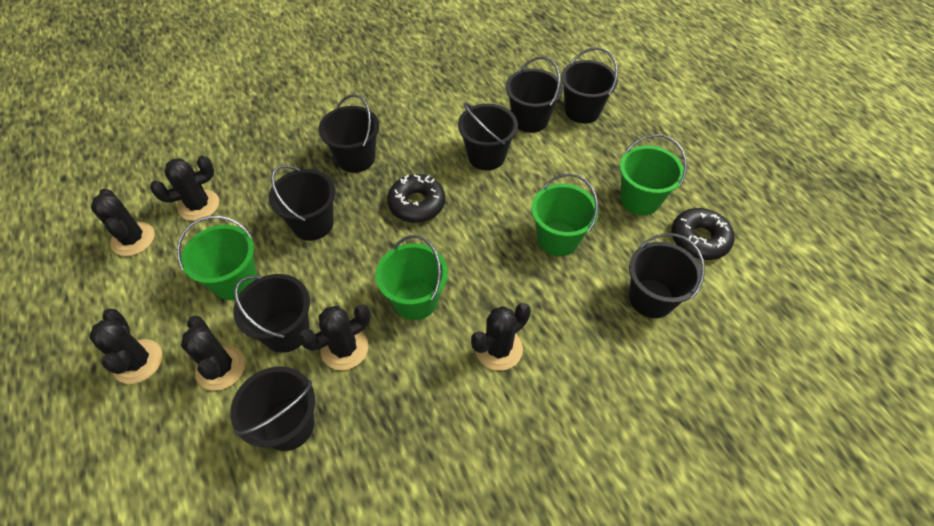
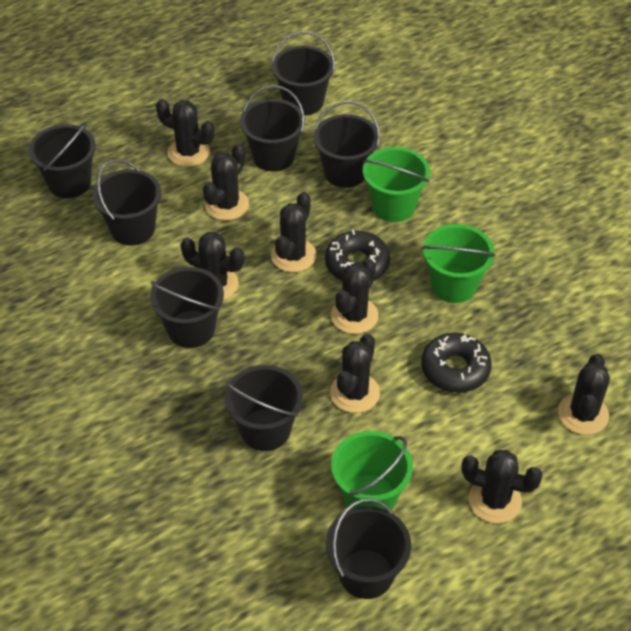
black cactus: 6 -> 8
green bucket: 4 -> 3

